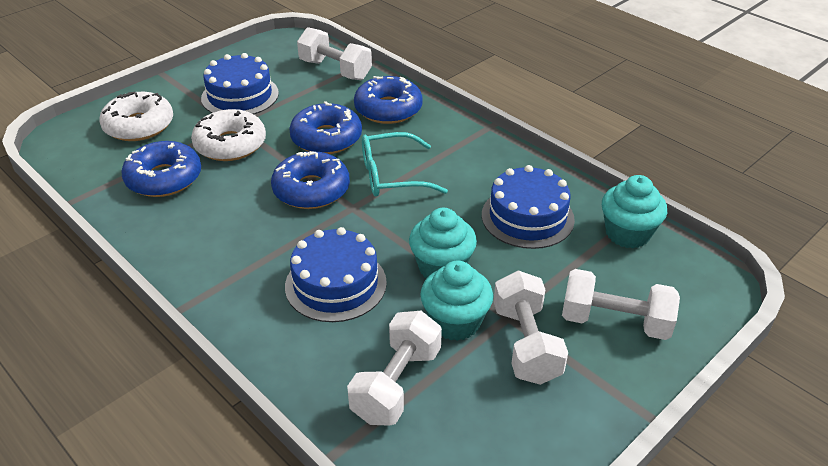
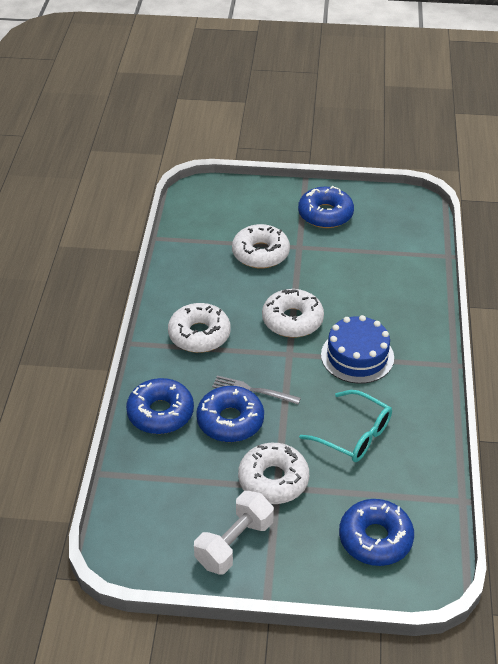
blue cake: 3 -> 1
grey fork: 0 -> 1
turquoise cupcake: 3 -> 0
white donut: 2 -> 4
white dumbbell: 4 -> 1

